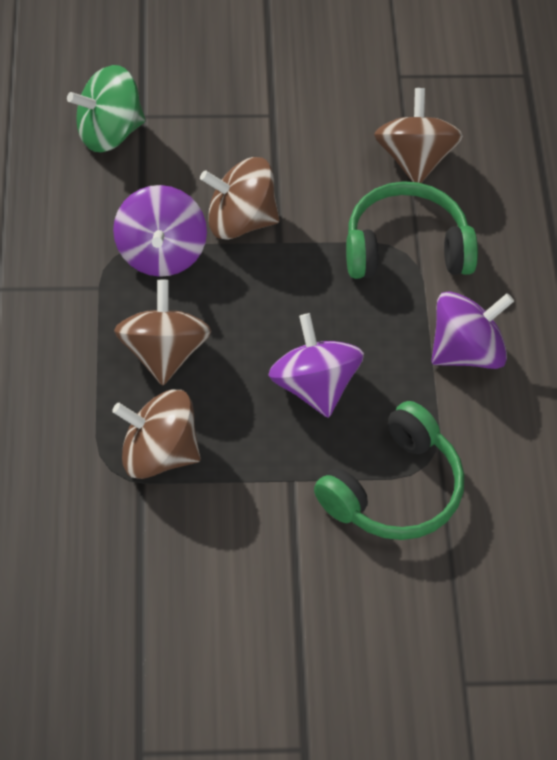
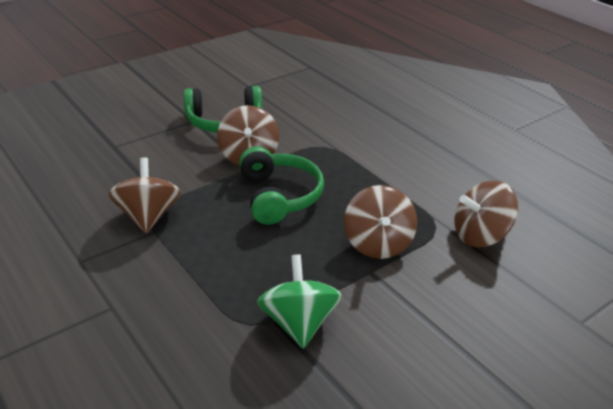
purple spinning top: 3 -> 0

